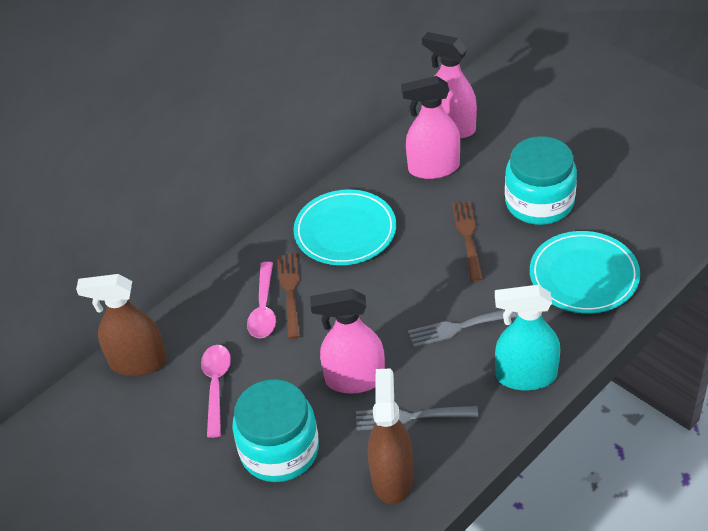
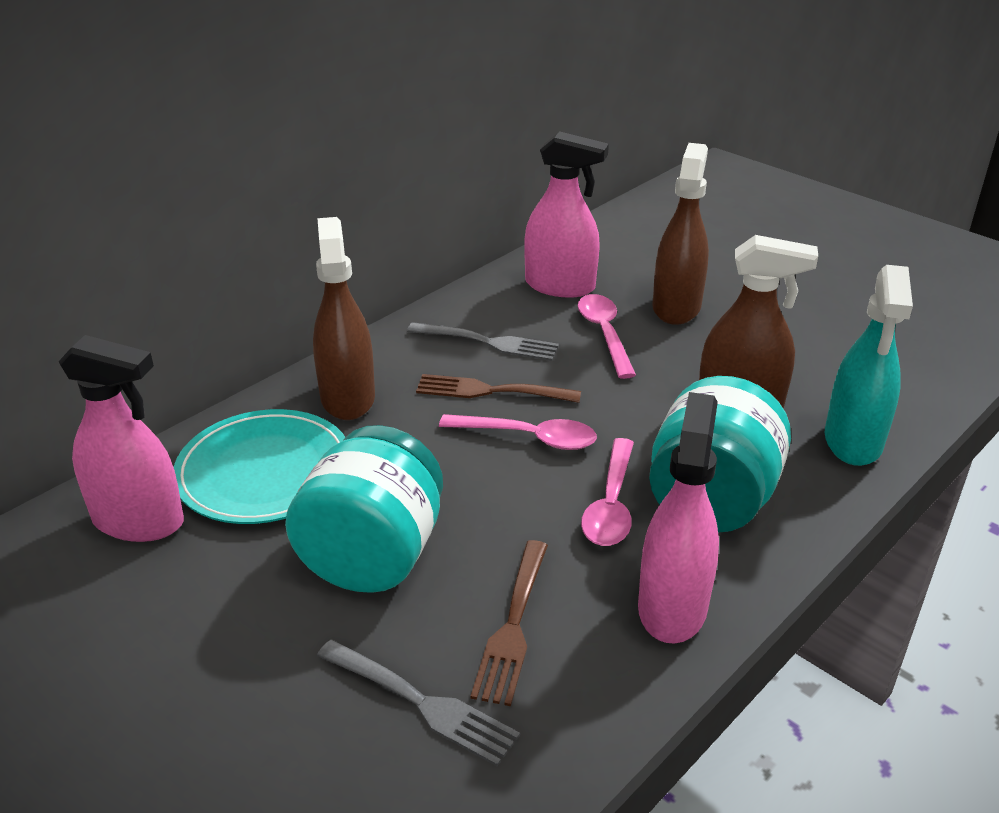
brown spray bottle: 2 -> 3
pink spoon: 2 -> 3
turquoise plate: 2 -> 1

